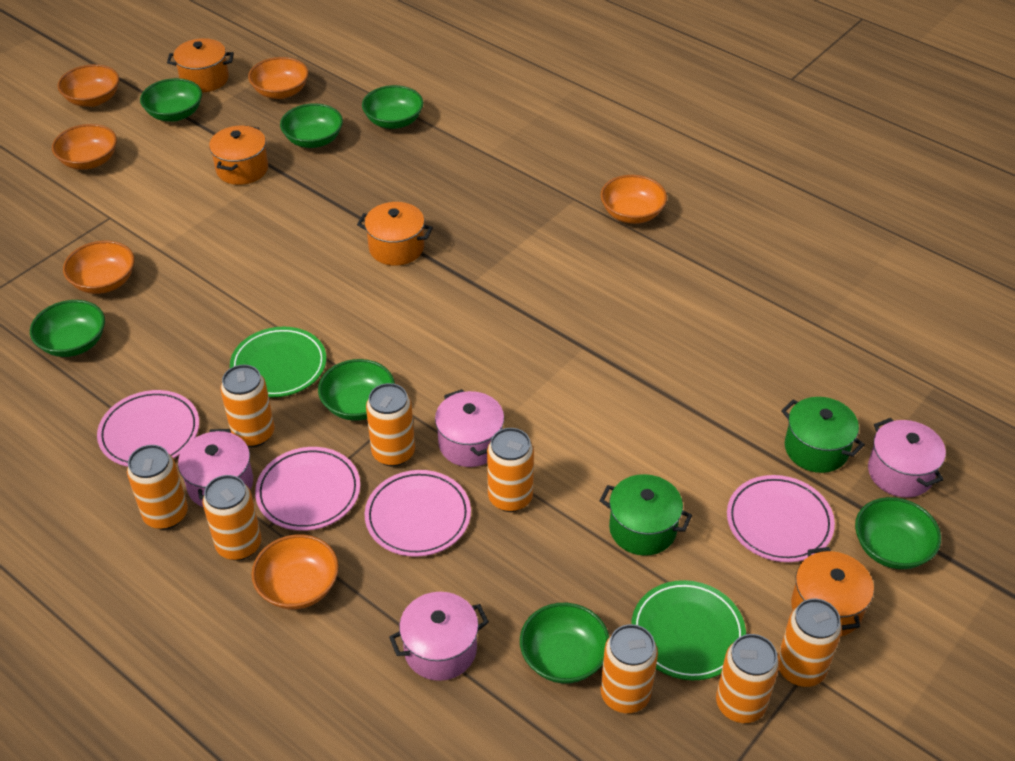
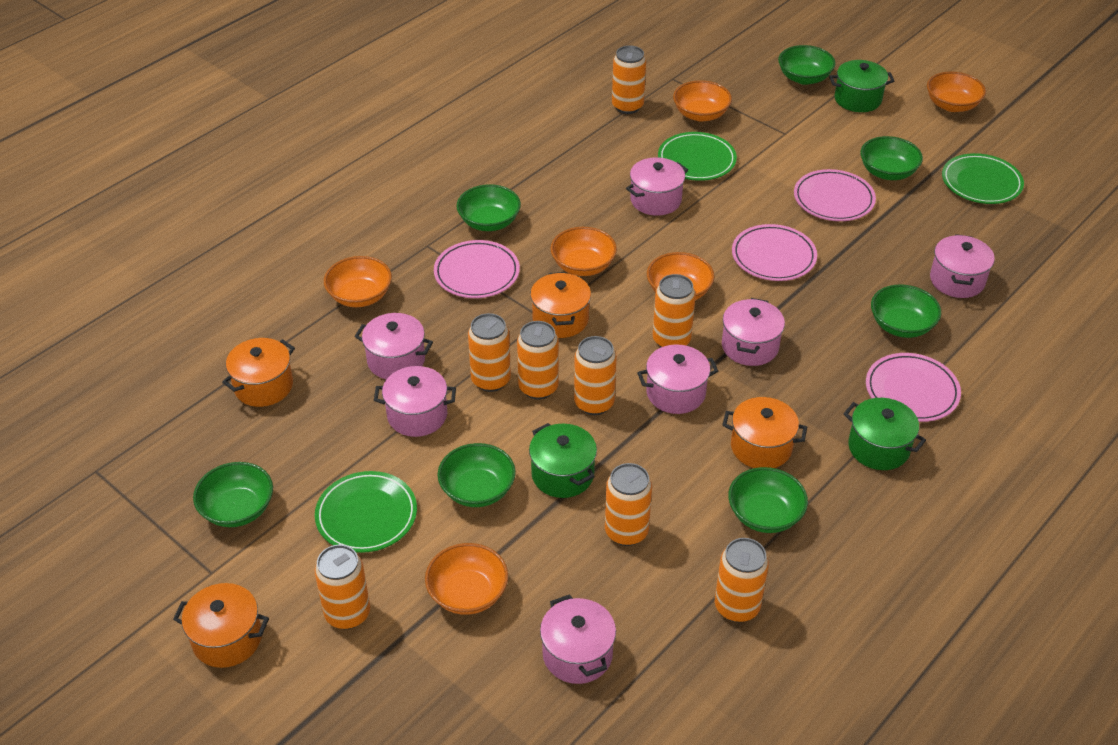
green plate: 2 -> 3
green pot: 2 -> 3
pink pot: 4 -> 7

